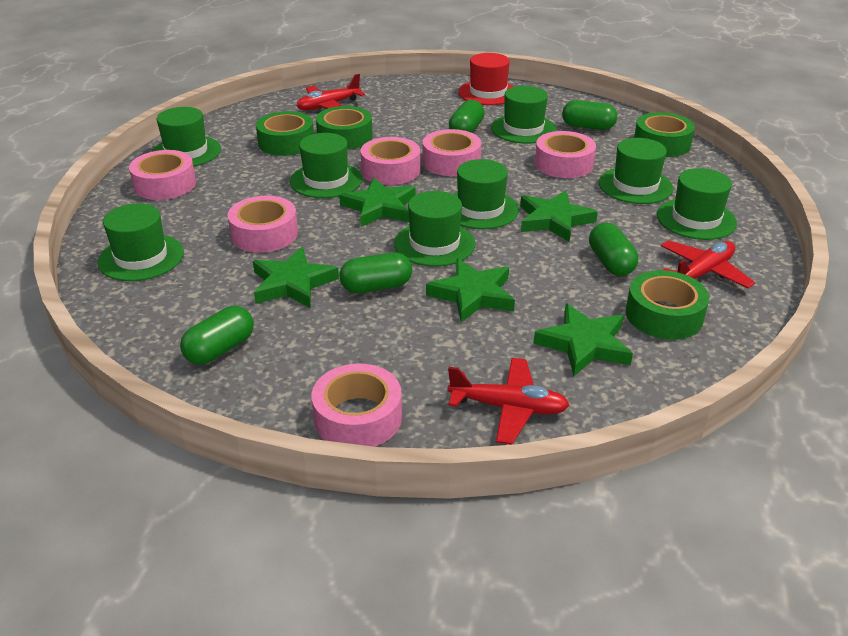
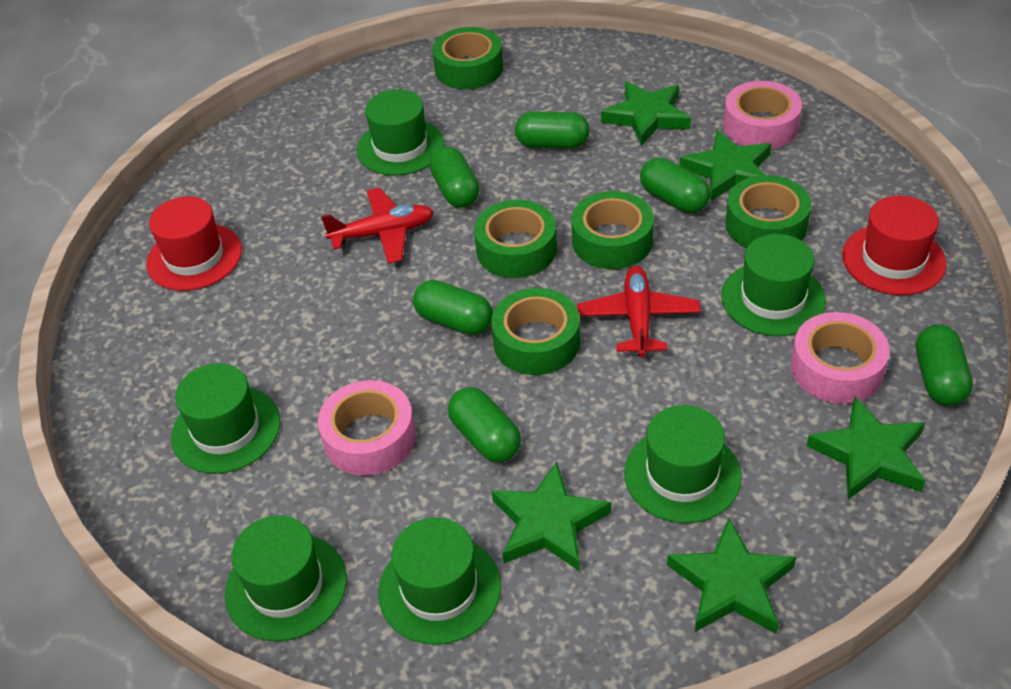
green capsule: 5 -> 6
green hat: 8 -> 6
green tape: 4 -> 5
pink tape: 6 -> 3
red hat: 1 -> 2
red plane: 3 -> 2

